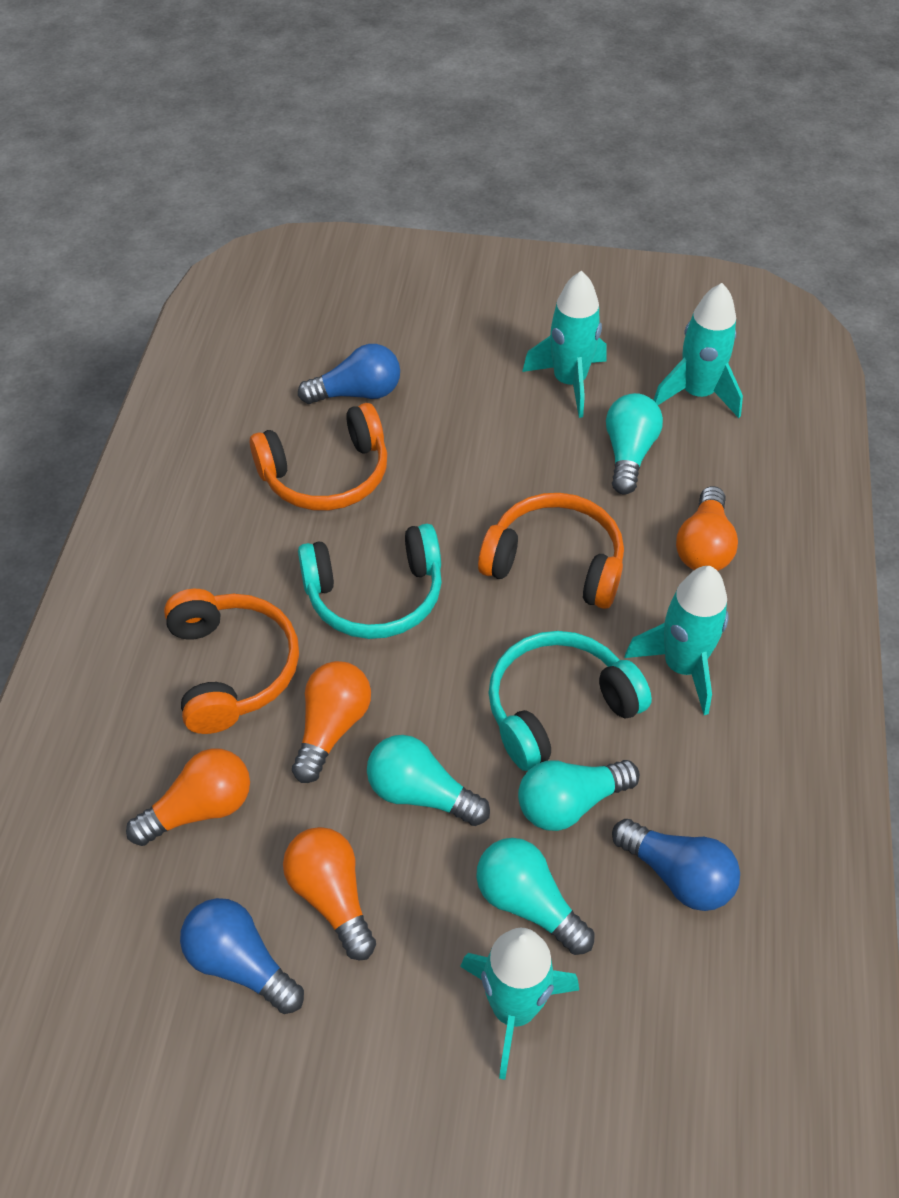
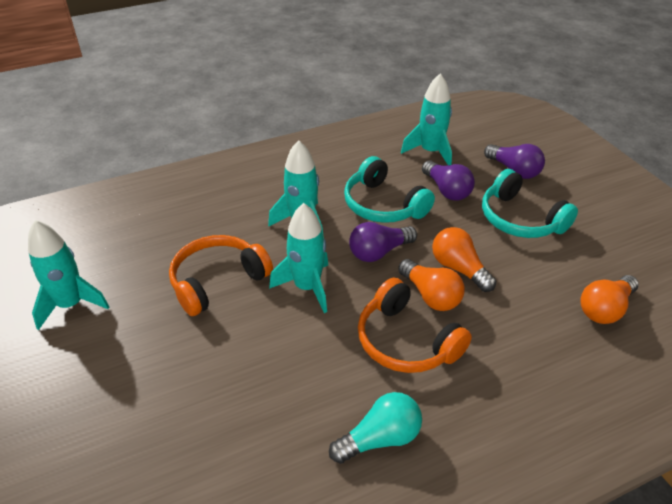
blue light bulb: 3 -> 0
orange headphones: 3 -> 2
orange light bulb: 4 -> 3
purple light bulb: 0 -> 3
turquoise light bulb: 4 -> 1

